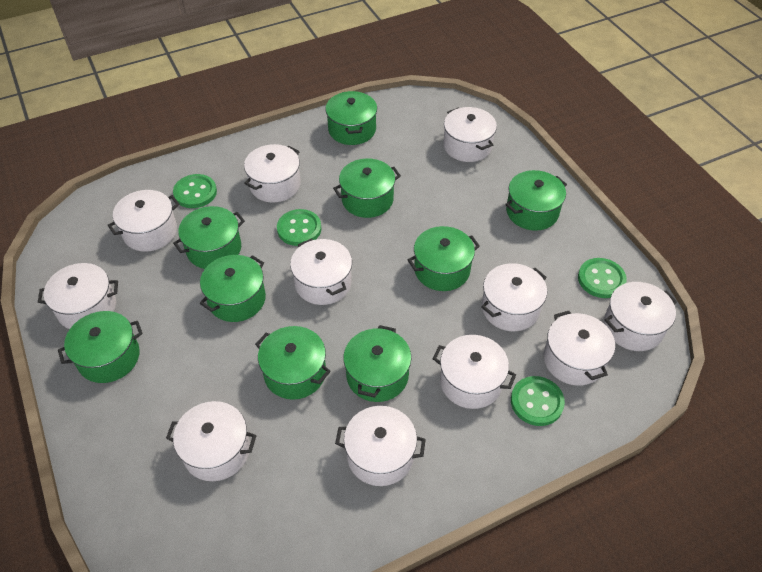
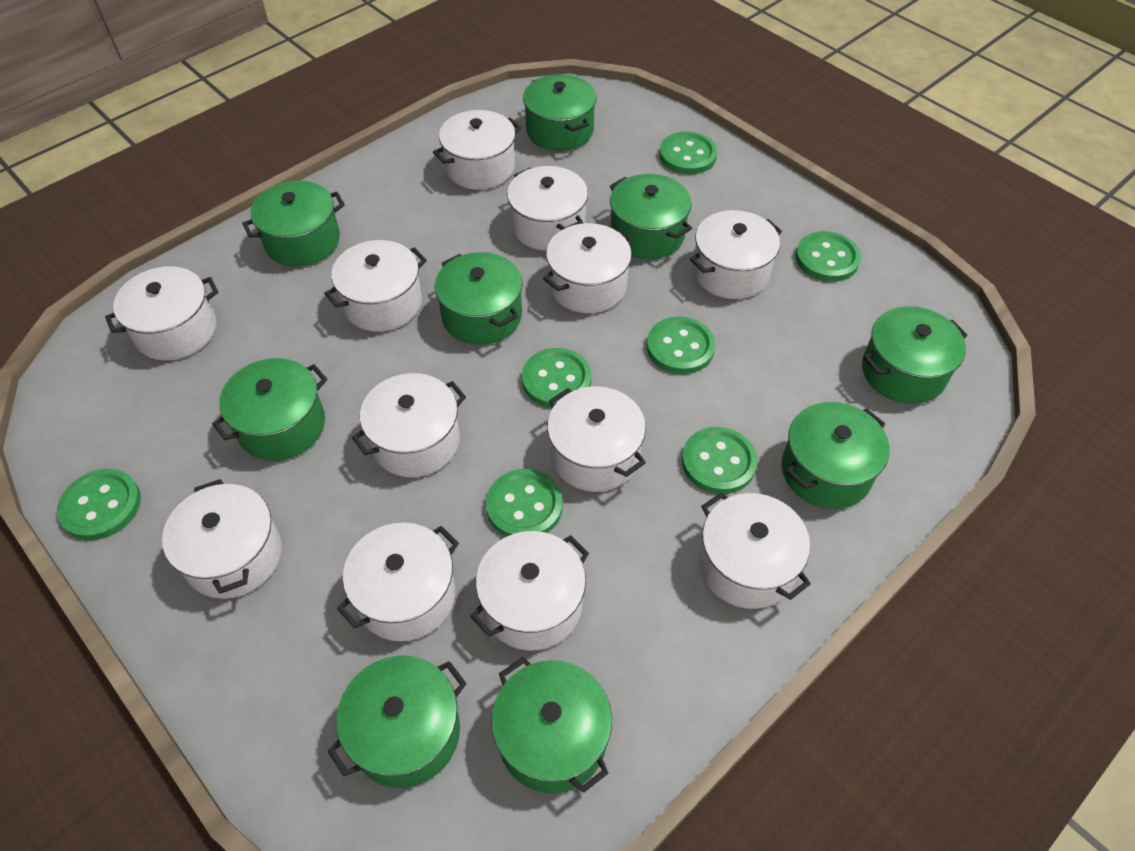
green button: 4 -> 7
white pot: 11 -> 12

